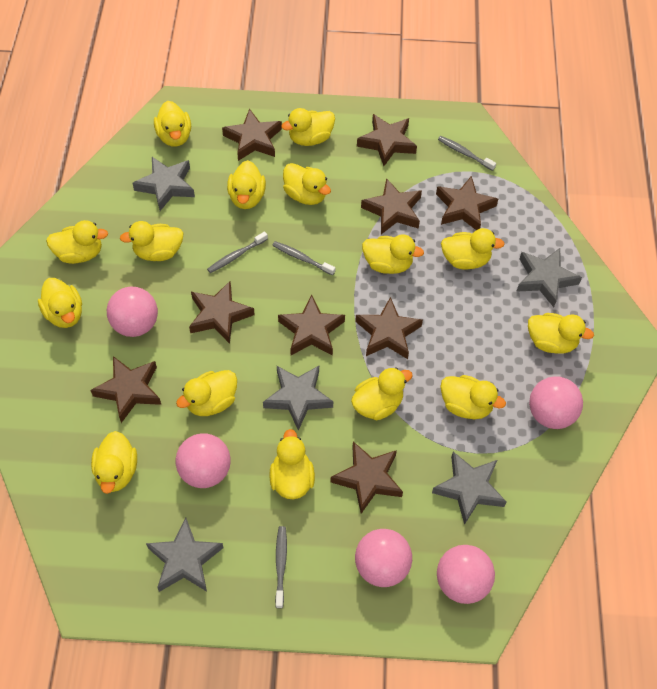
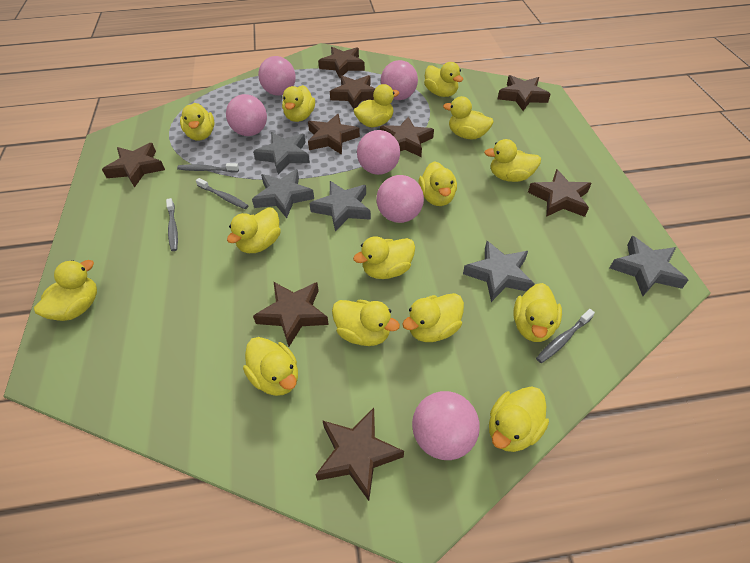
pink ball: 5 -> 6

